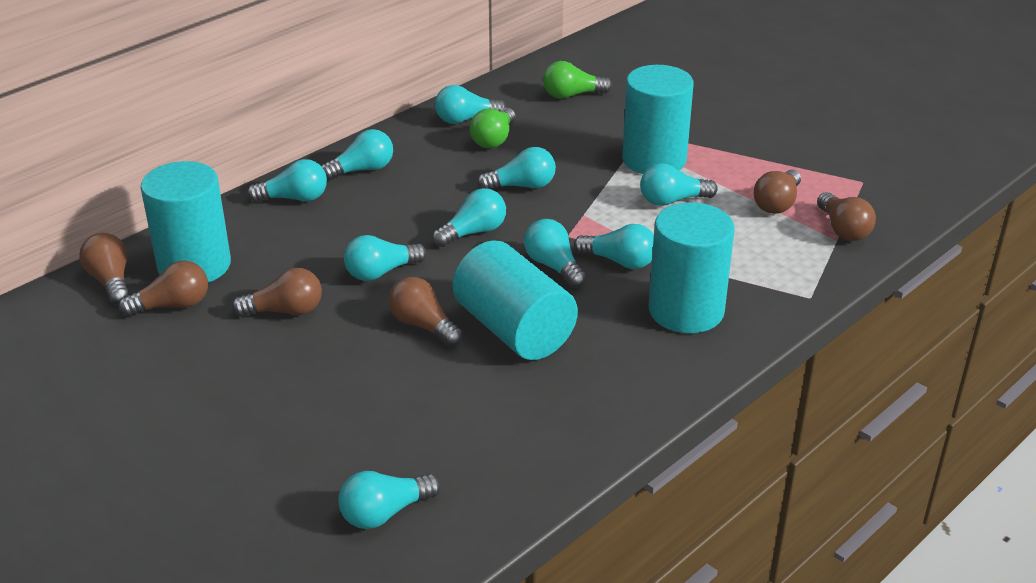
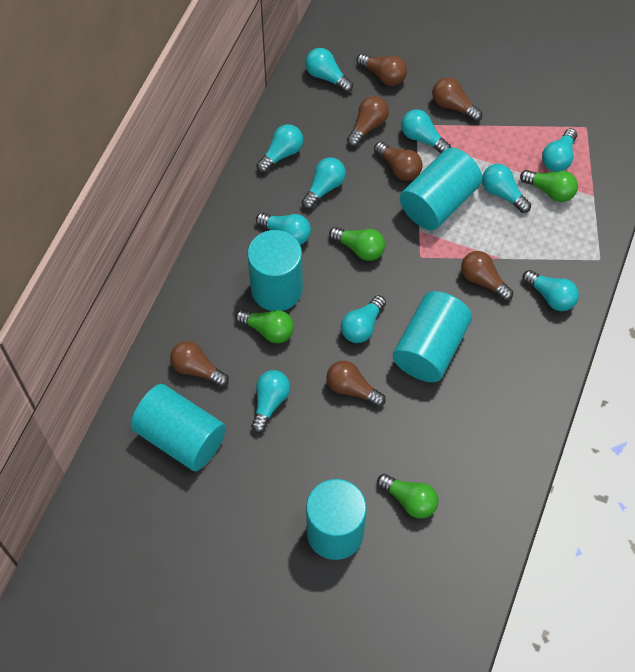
brown light bulb: 6 -> 7
green light bulb: 2 -> 4
turquoise cylinder: 4 -> 5

